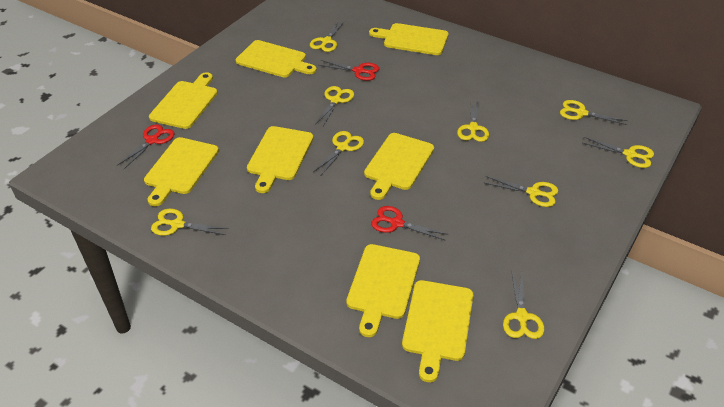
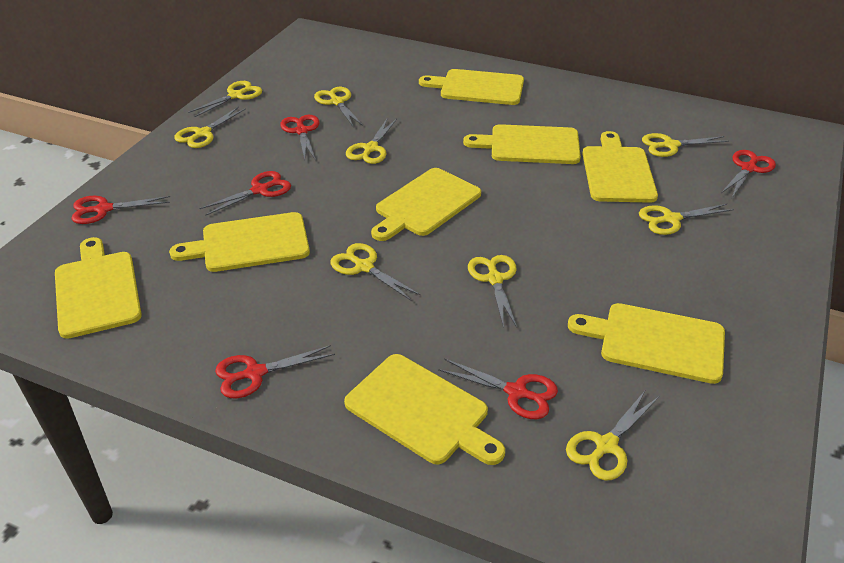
red scissors: 3 -> 6

